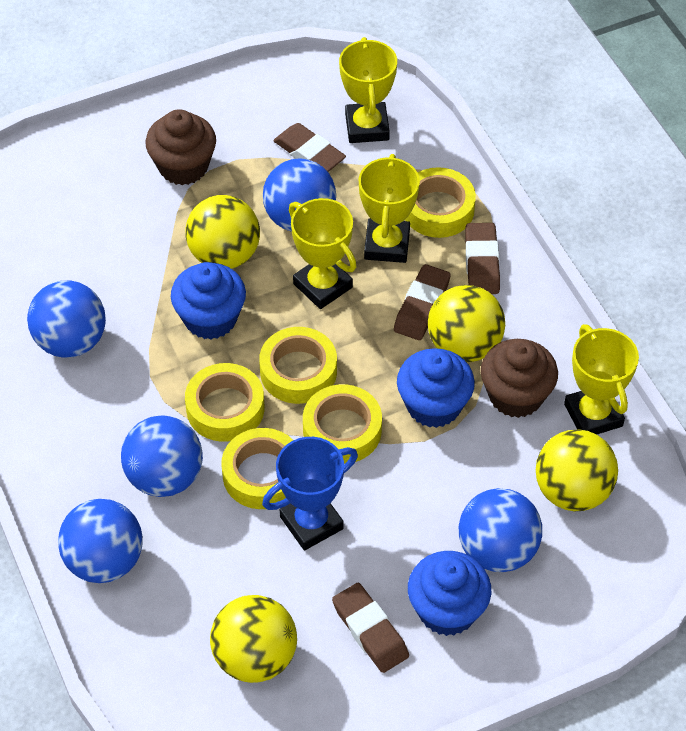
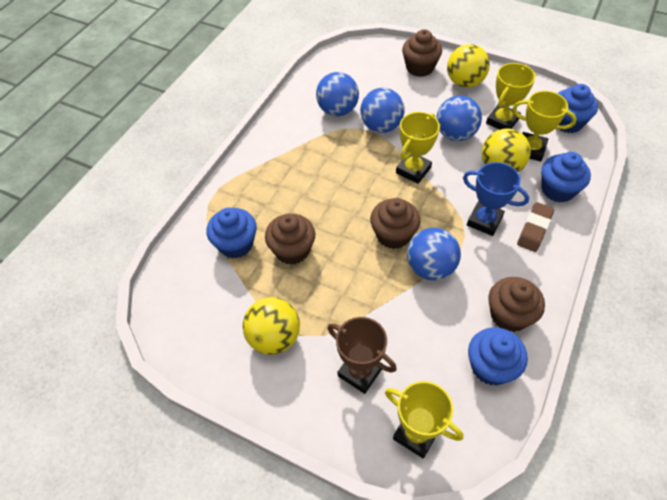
blue ball: 5 -> 4
blue cupcake: 3 -> 4
brown cupcake: 2 -> 4
brown eraser: 4 -> 1
brown trophy: 0 -> 1
yellow ball: 4 -> 3
yellow tape: 5 -> 0

